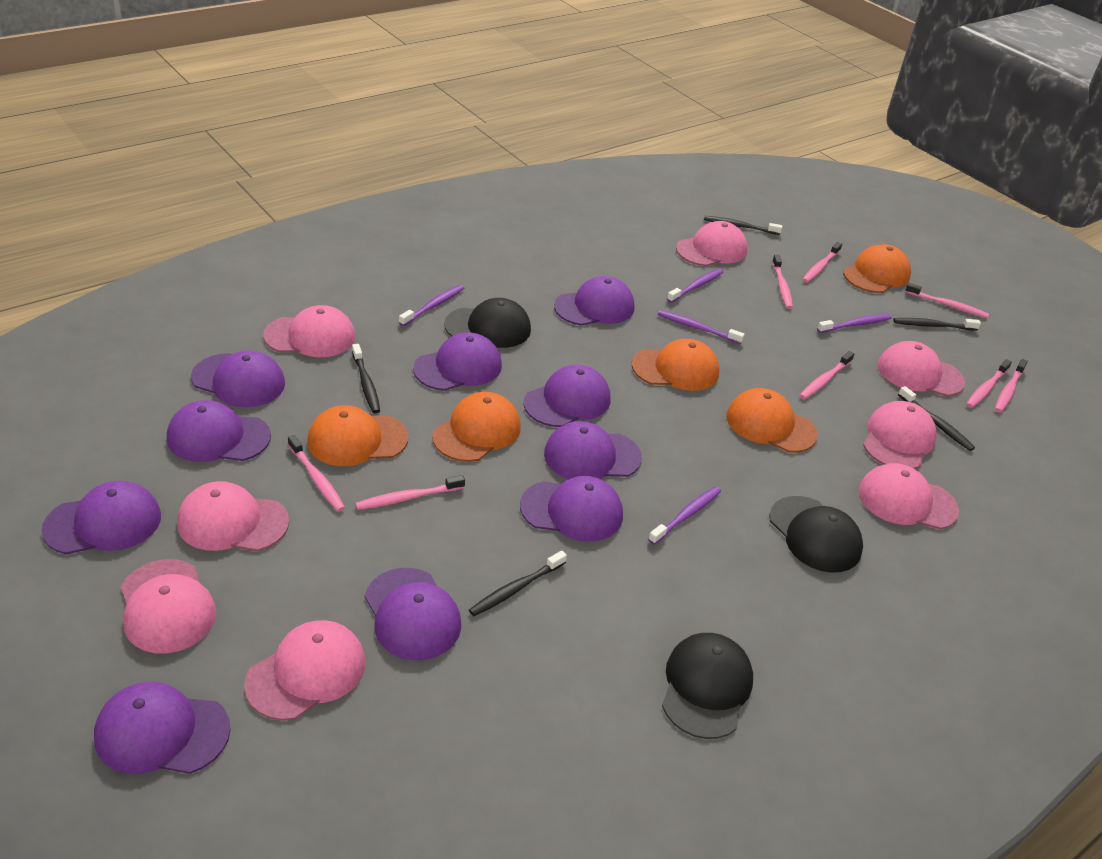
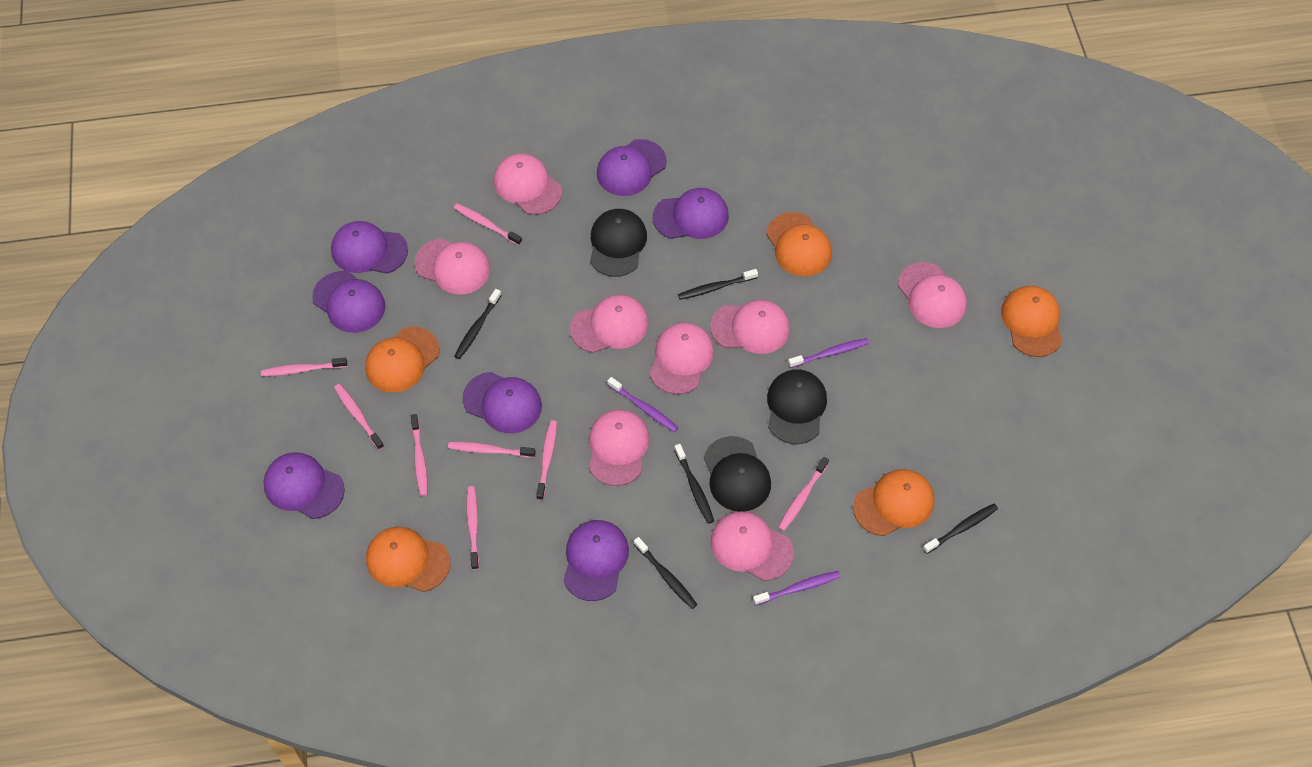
purple cap: 10 -> 7
purple toothbrush: 5 -> 3

